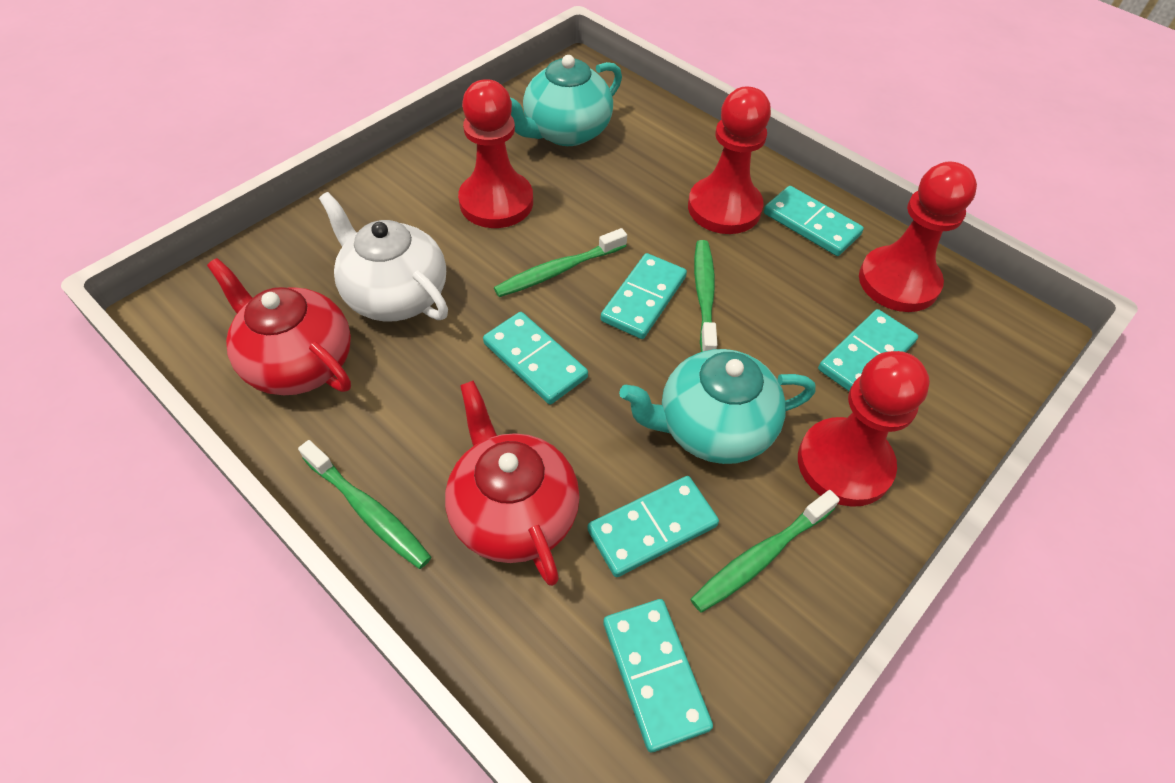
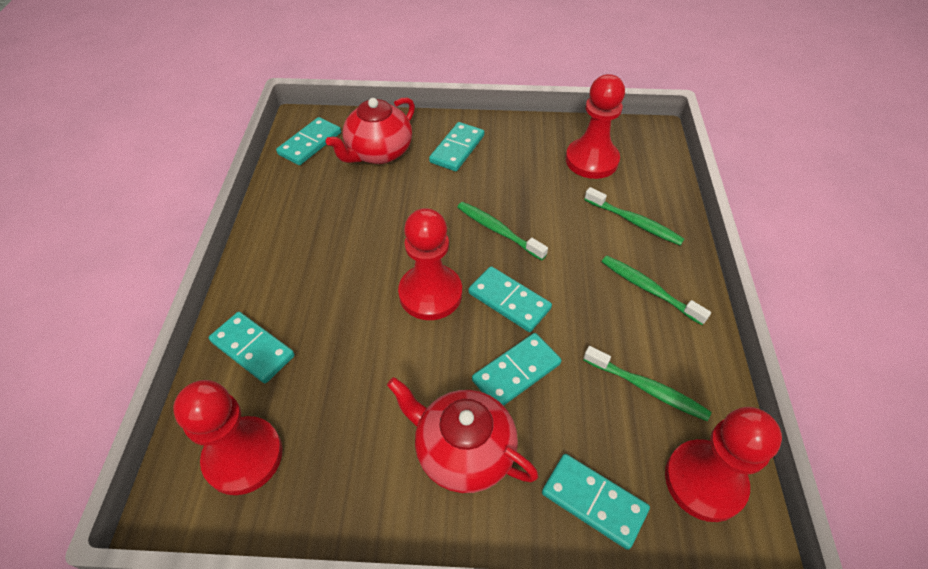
turquoise teapot: 2 -> 0
white teapot: 1 -> 0

